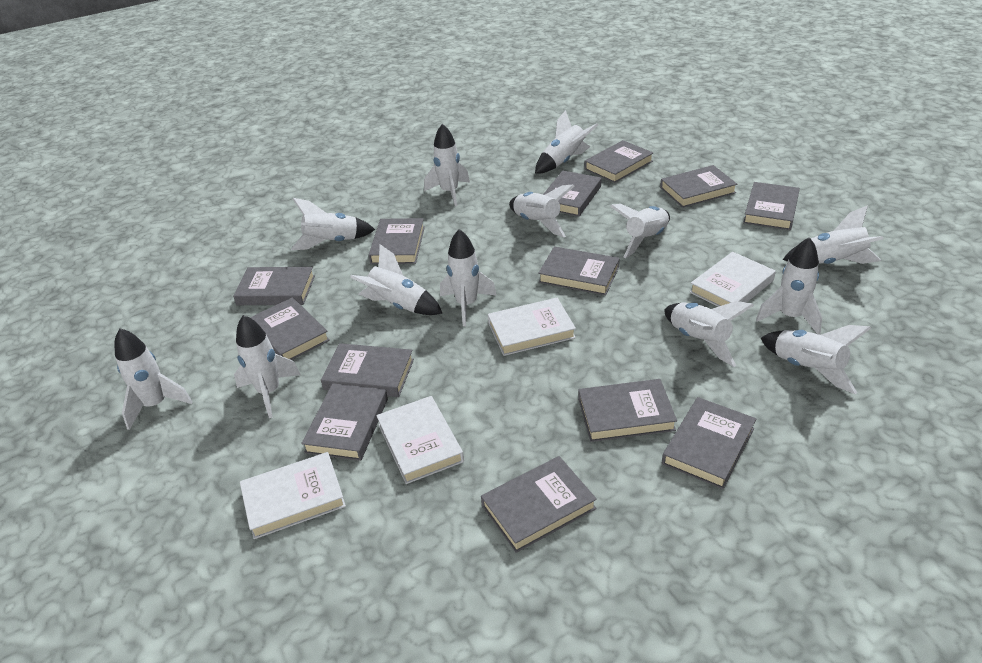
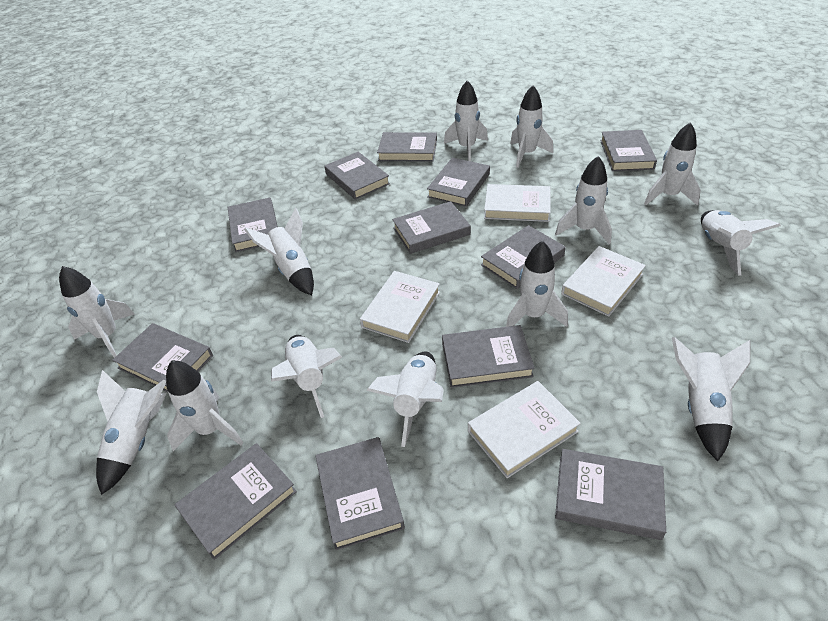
grey book: 13 -> 12

